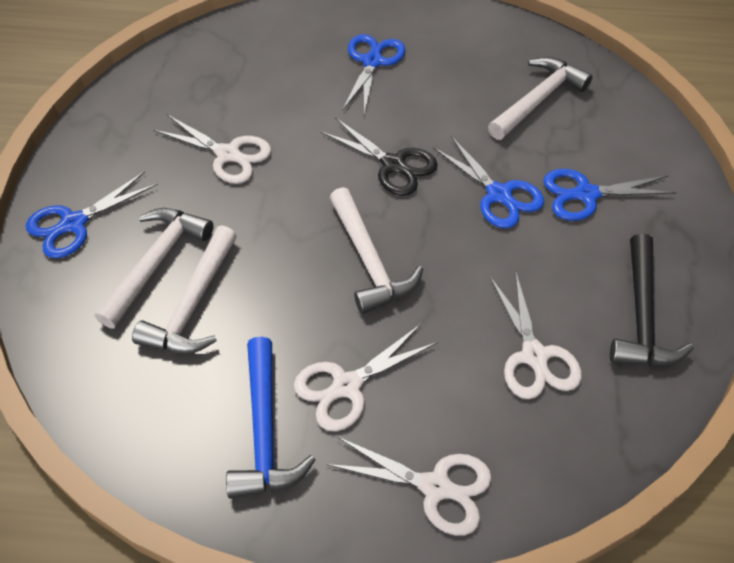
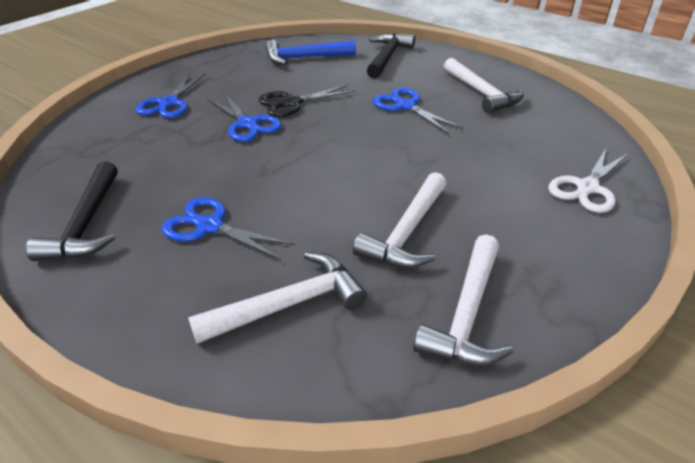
black hammer: 1 -> 2
white scissors: 4 -> 1

